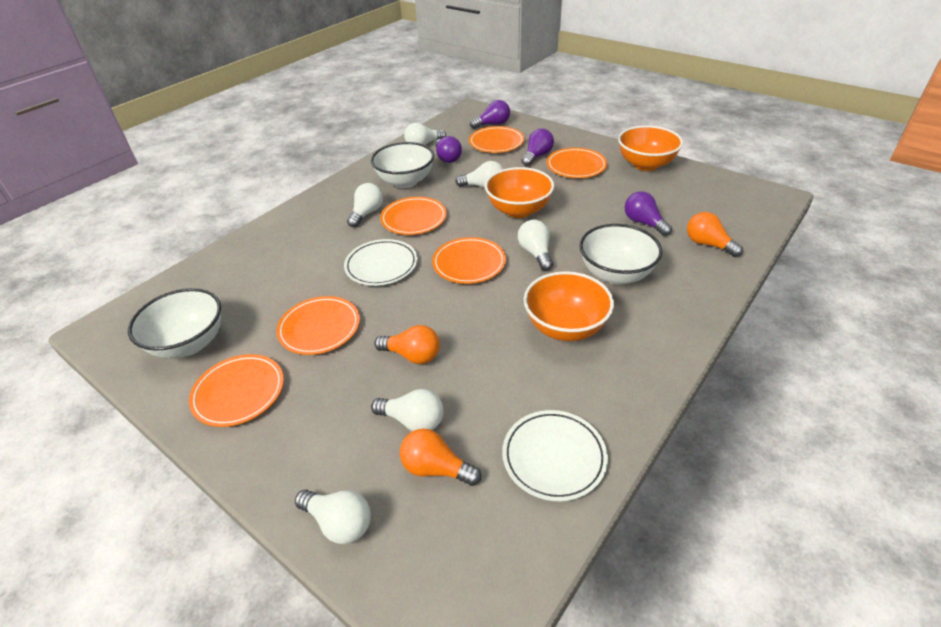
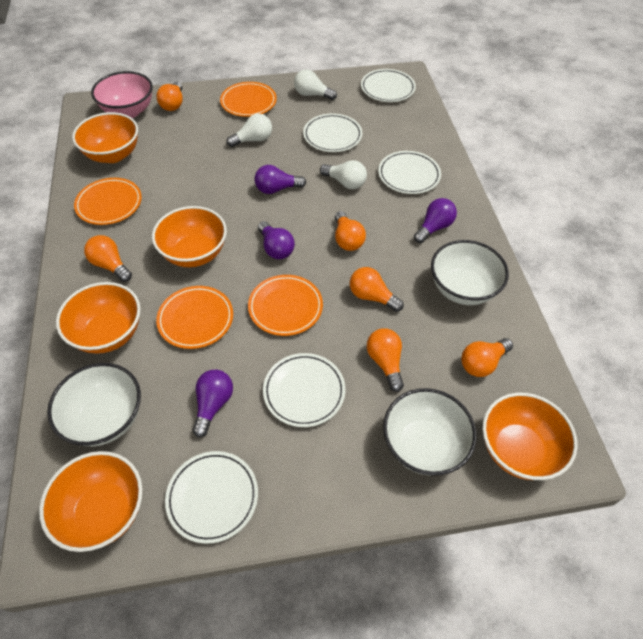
orange bowl: 3 -> 5
orange light bulb: 3 -> 6
orange plate: 6 -> 4
pink bowl: 0 -> 1
white light bulb: 6 -> 3
white plate: 2 -> 5

